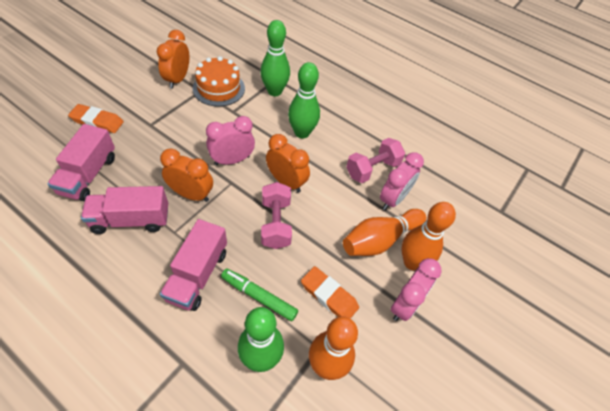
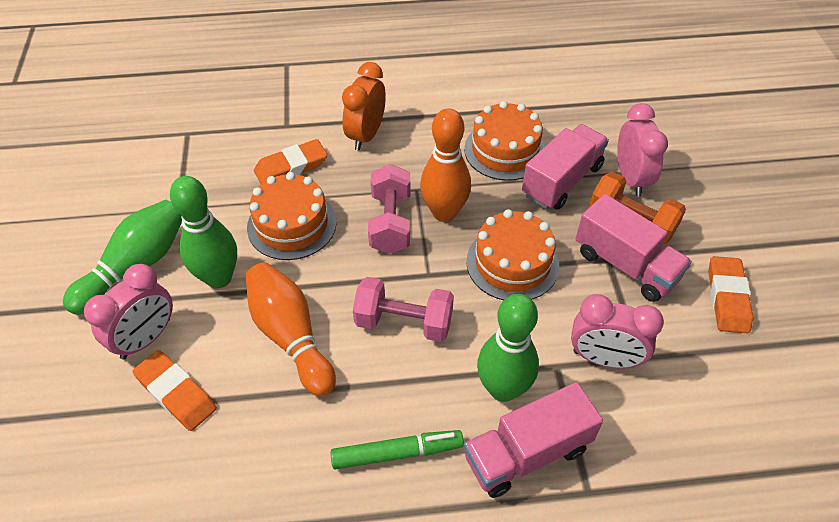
orange bowling pin: 3 -> 2
orange cake: 1 -> 3
orange clock: 3 -> 1
orange dumbbell: 0 -> 1
orange eraser: 2 -> 3

